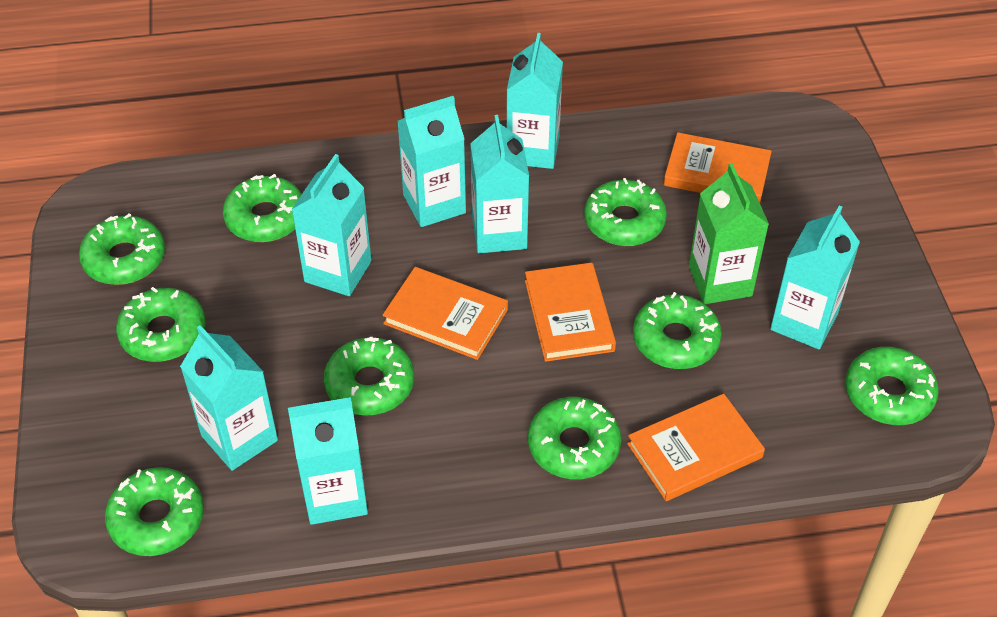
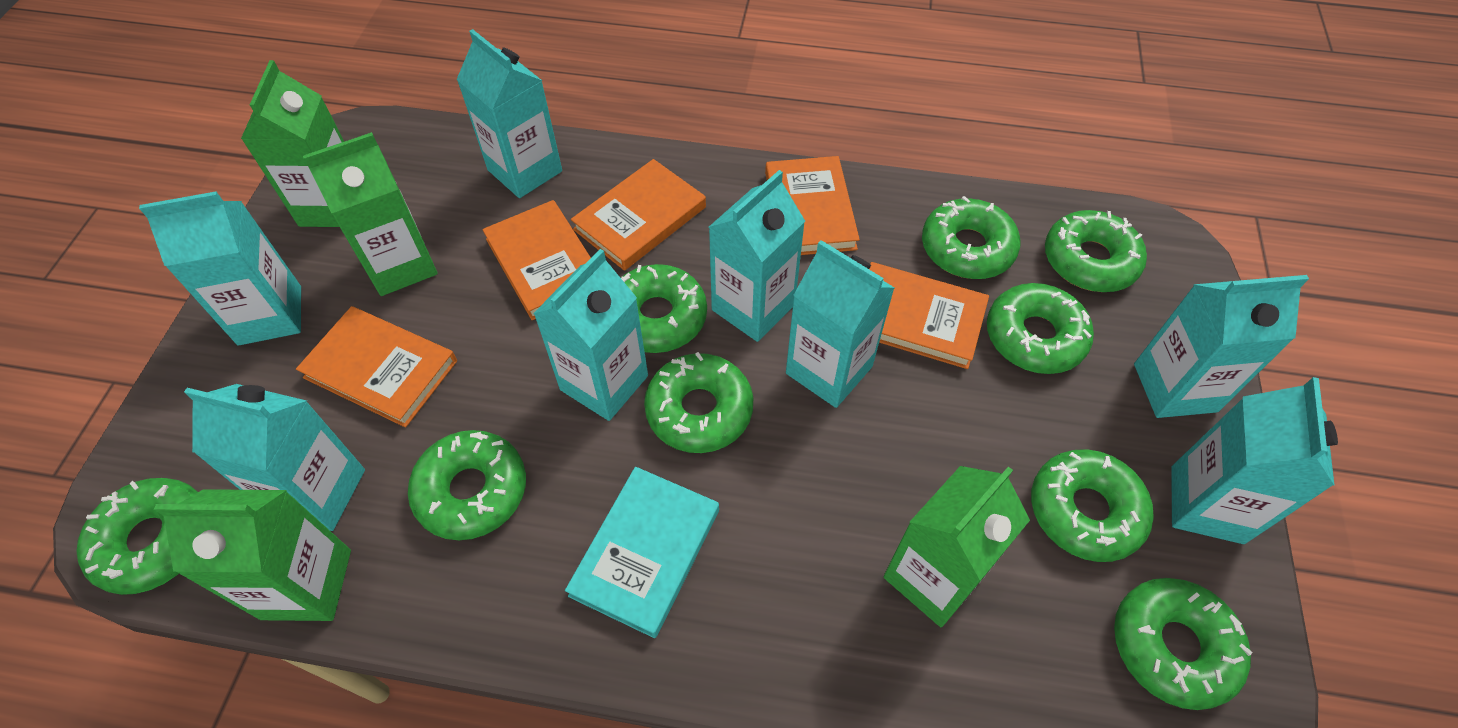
green carton: 1 -> 4
orange book: 4 -> 5
turquoise book: 0 -> 1
turquoise carton: 7 -> 8

